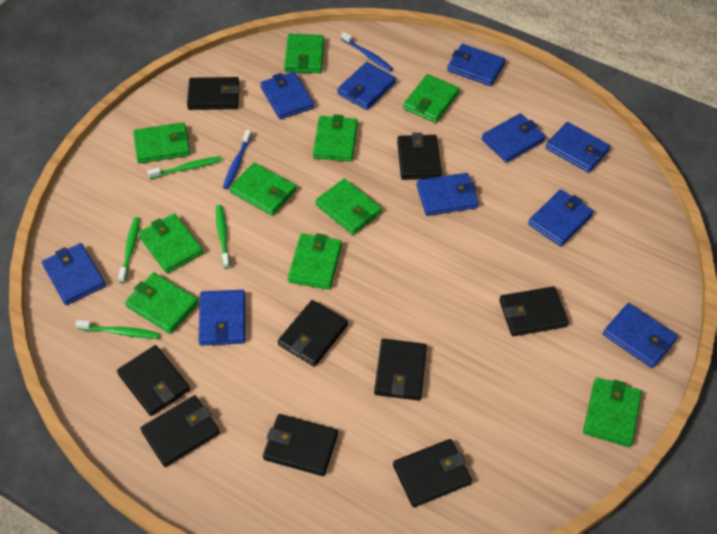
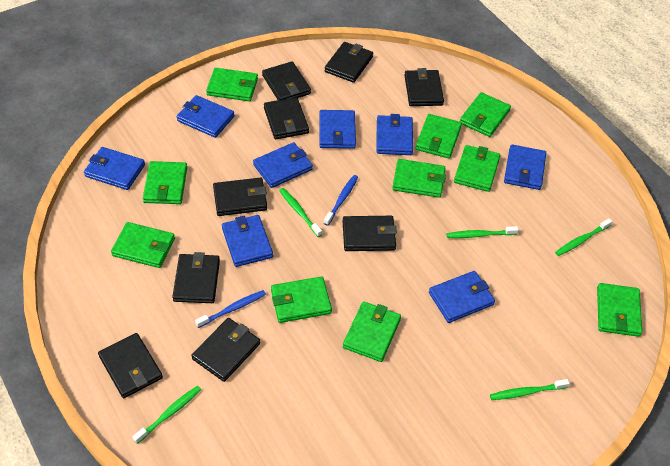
blue wallet: 10 -> 8
green toothbrush: 4 -> 5

